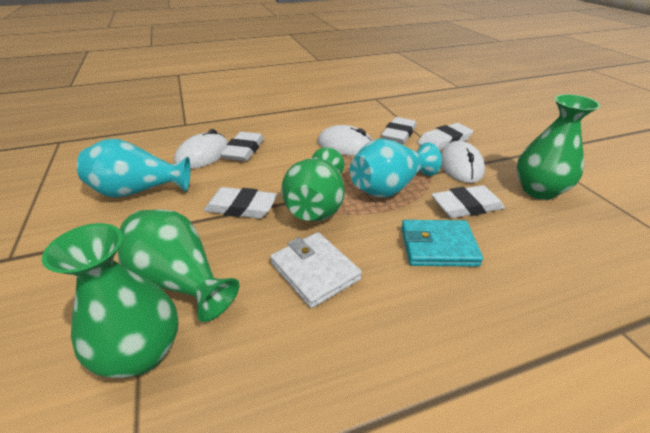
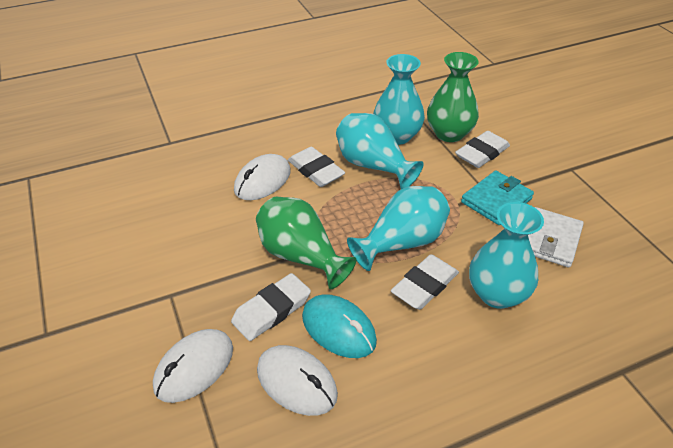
green vase: 4 -> 2
turquoise mouse: 0 -> 1
turquoise vase: 2 -> 4
white eraser: 5 -> 4

